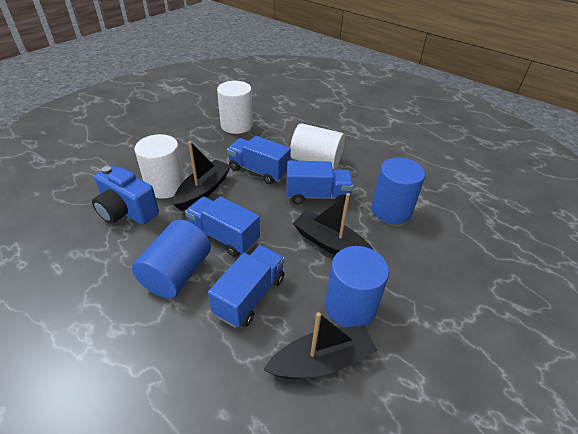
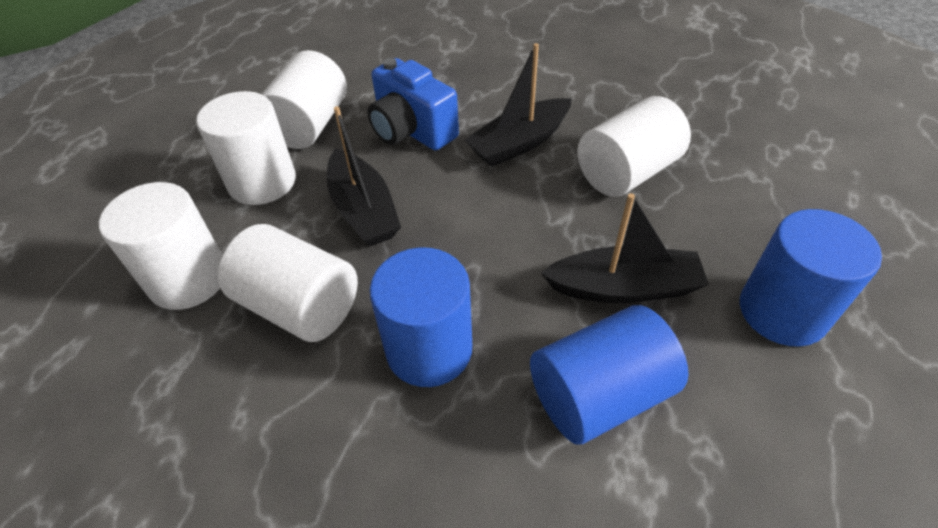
blue truck: 4 -> 0
white cylinder: 3 -> 5

